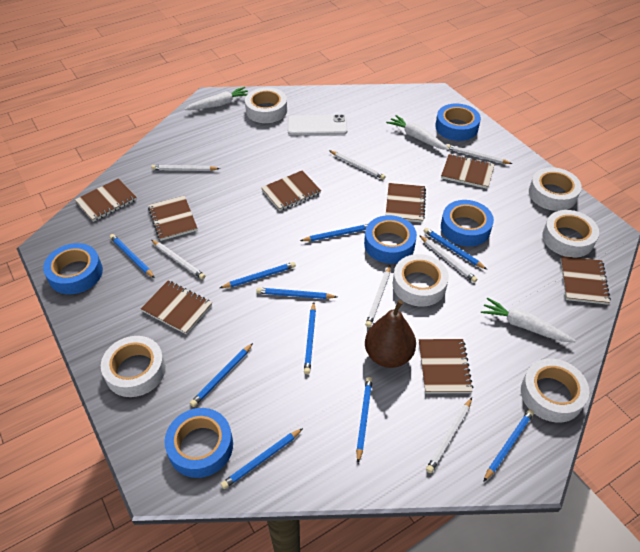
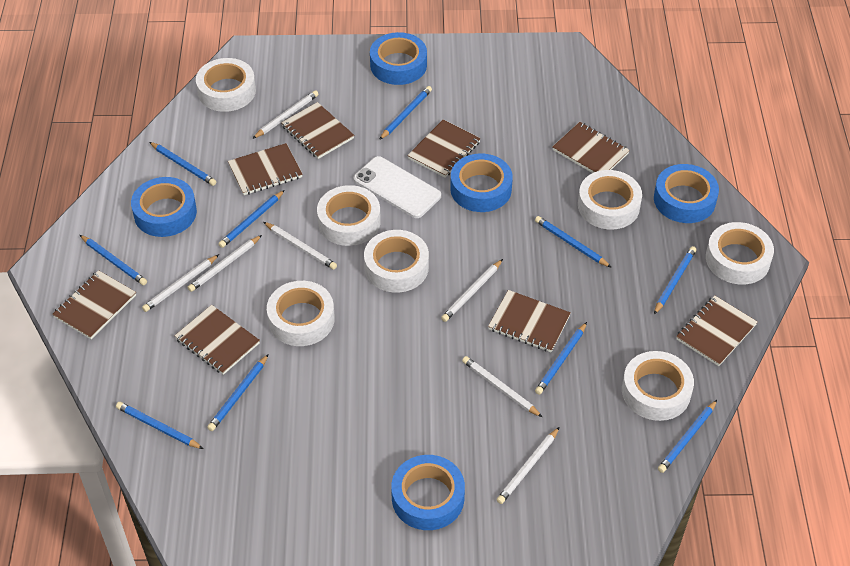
brown pear: 1 -> 0
white carrot: 3 -> 0
white tape: 6 -> 7

